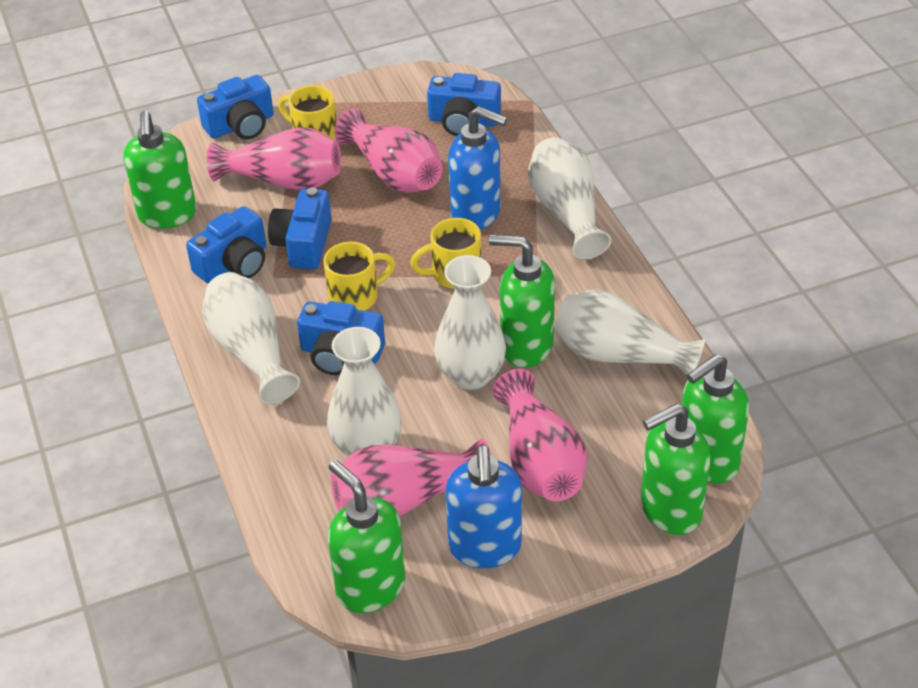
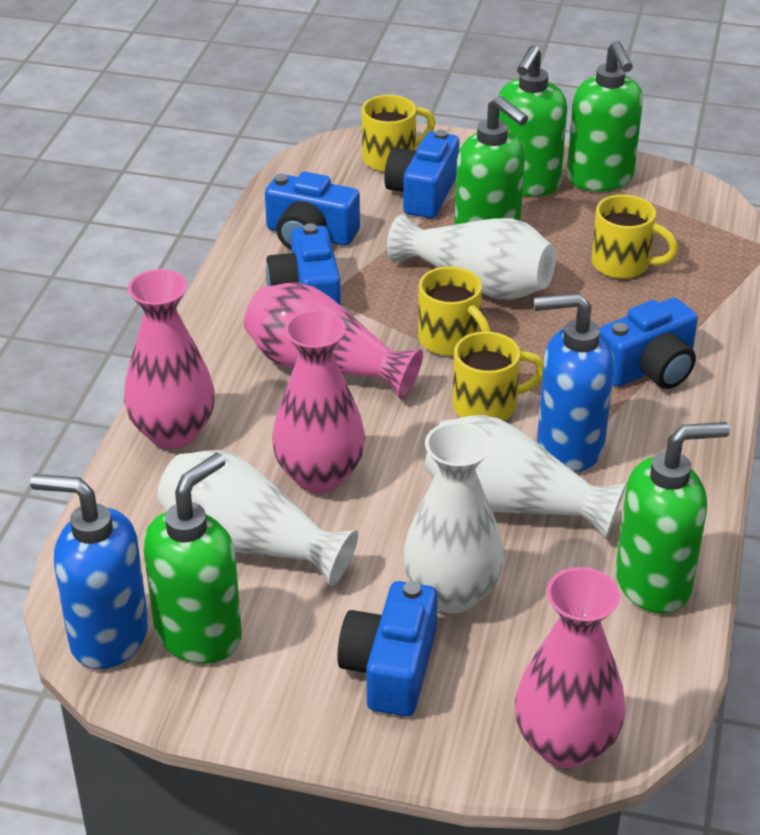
white vase: 5 -> 4
yellow mug: 3 -> 4

